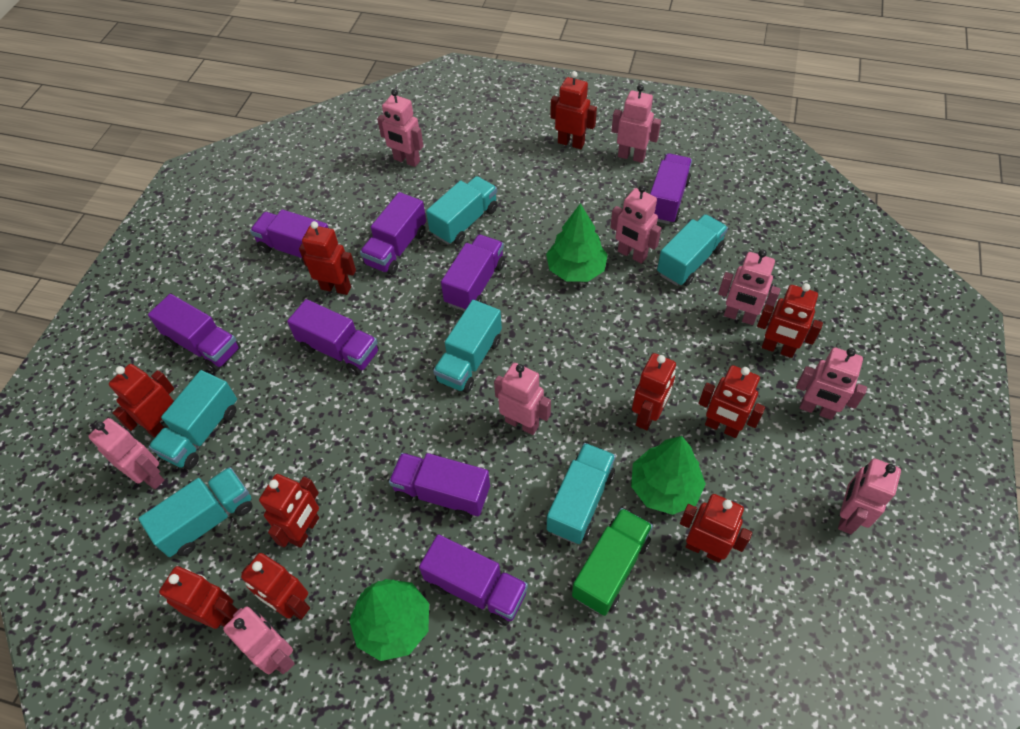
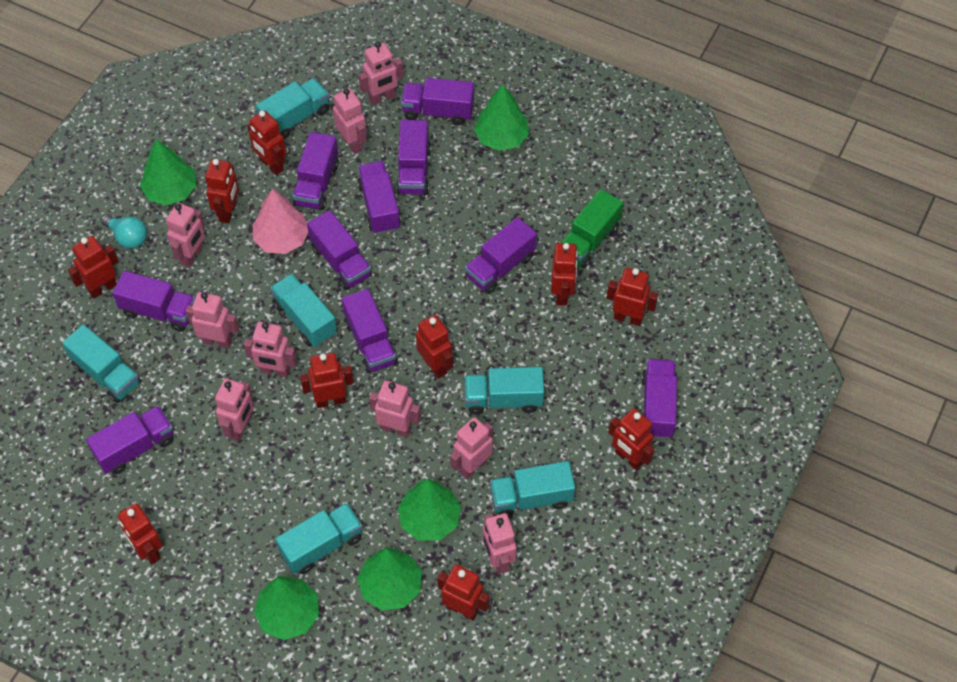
green tree: 3 -> 5
pink tree: 0 -> 1
purple truck: 8 -> 10
turquoise light bulb: 0 -> 1

